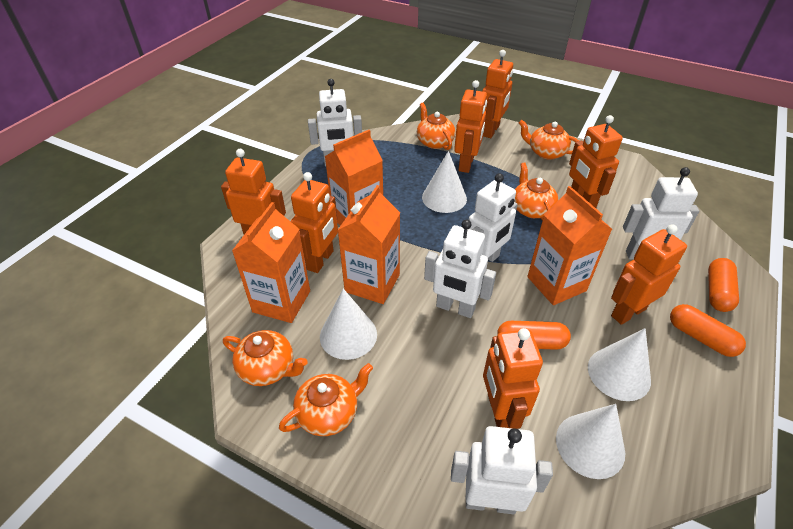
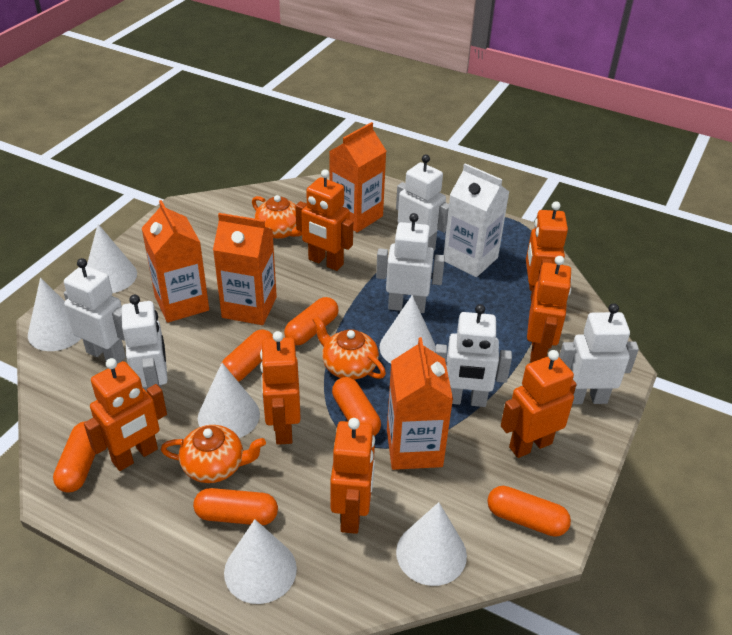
orange capsule: 3 -> 6
orange teapot: 5 -> 3
white carton: 0 -> 1
white cone: 4 -> 6
white robot: 5 -> 6

